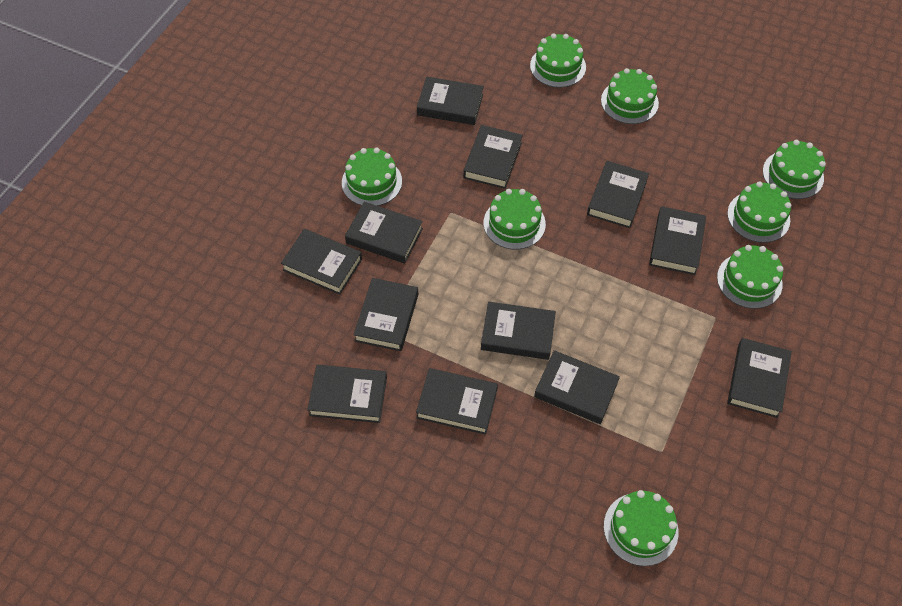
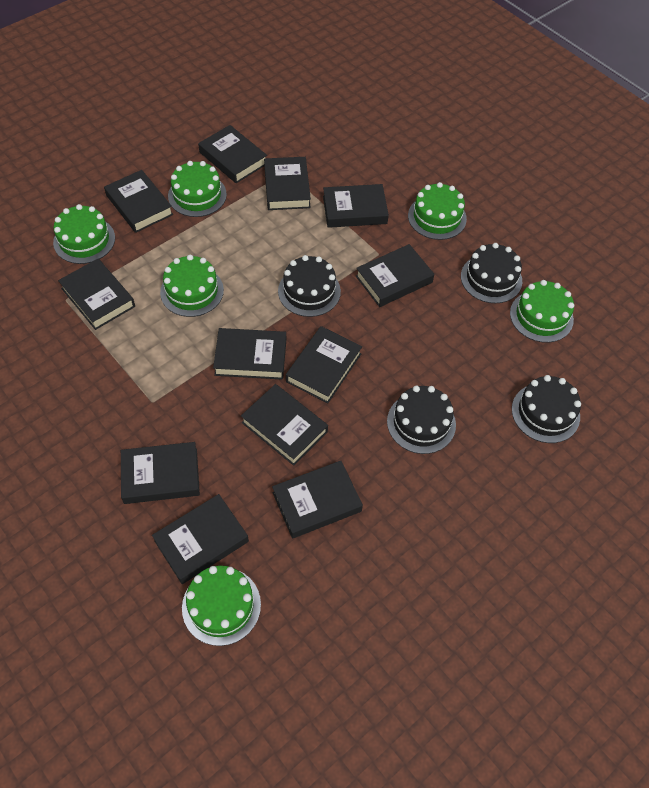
black cake: 0 -> 4
green cake: 8 -> 6

